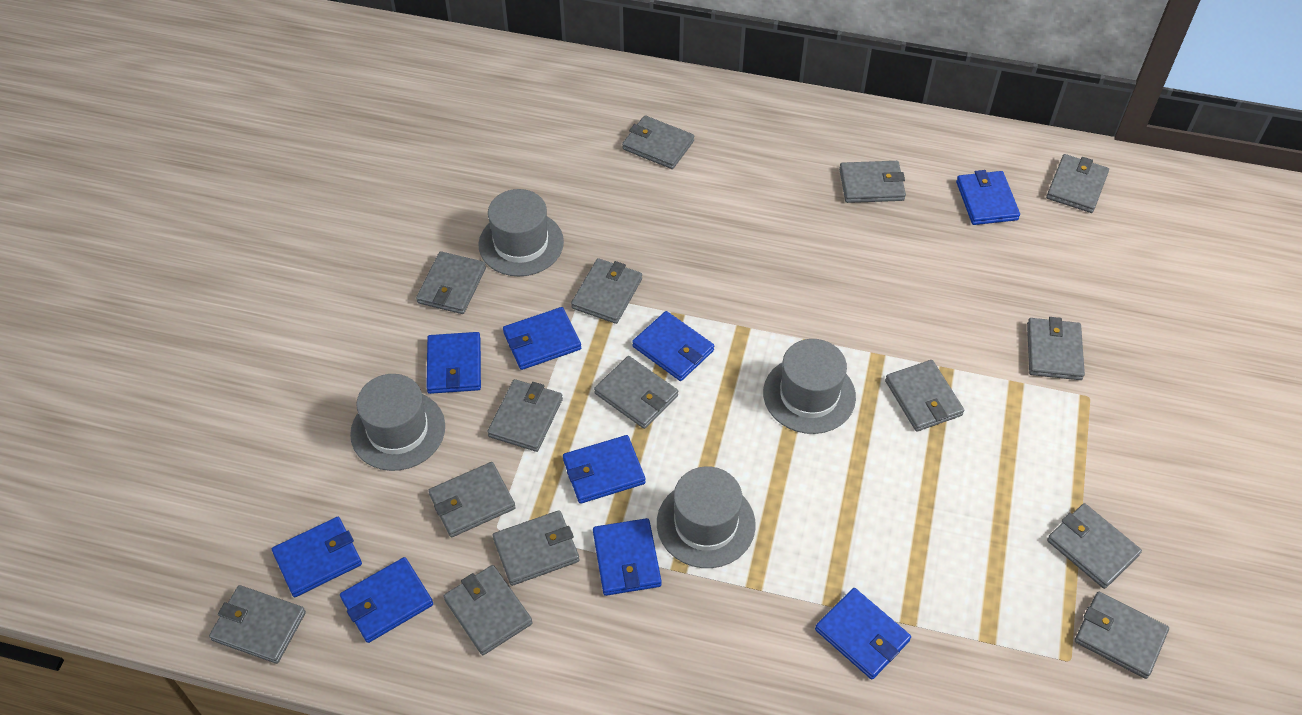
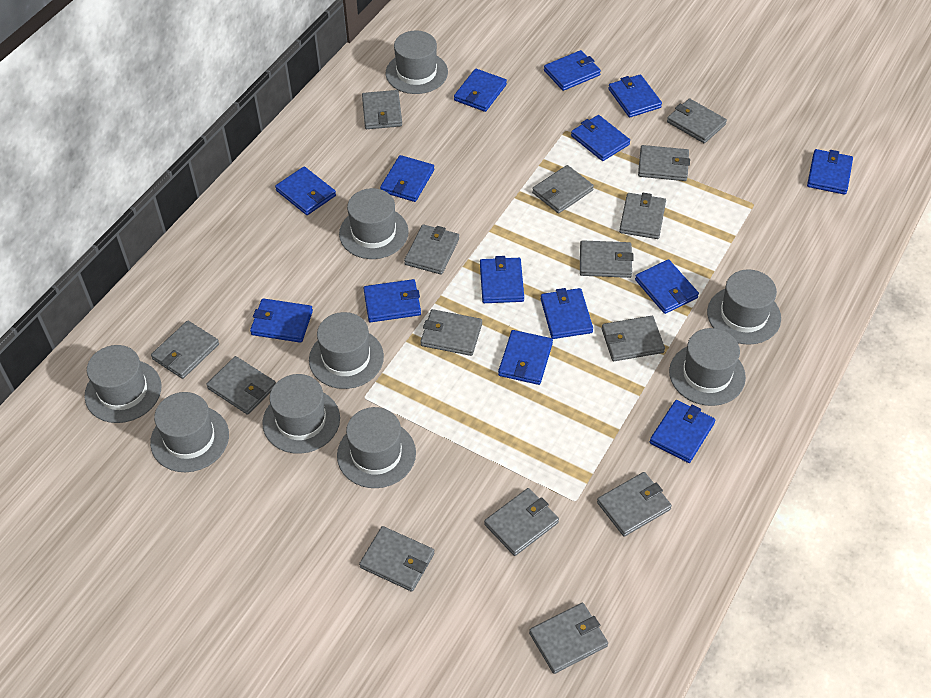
blue wallet: 9 -> 14
grey hat: 4 -> 9

